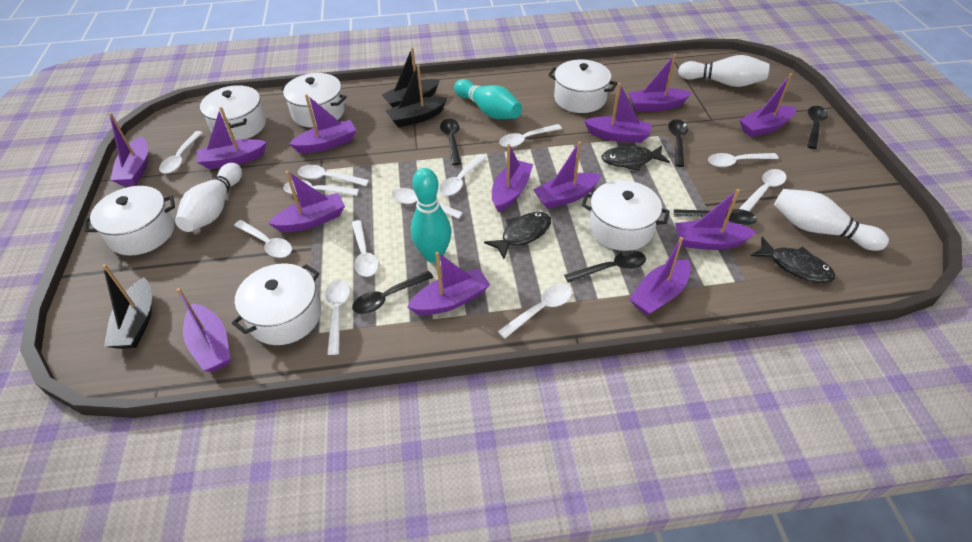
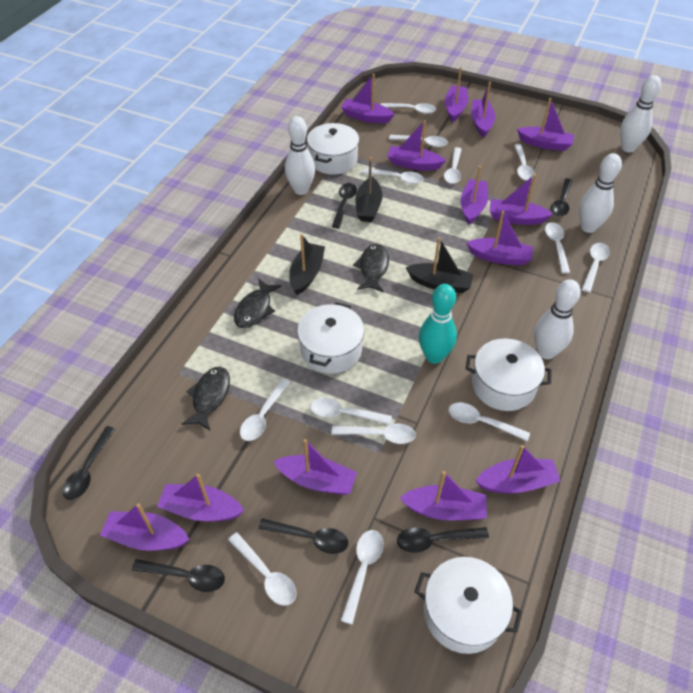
turquoise bowling pin: 2 -> 1
white bowling pin: 3 -> 4
white pot: 6 -> 4
white spoon: 12 -> 13

